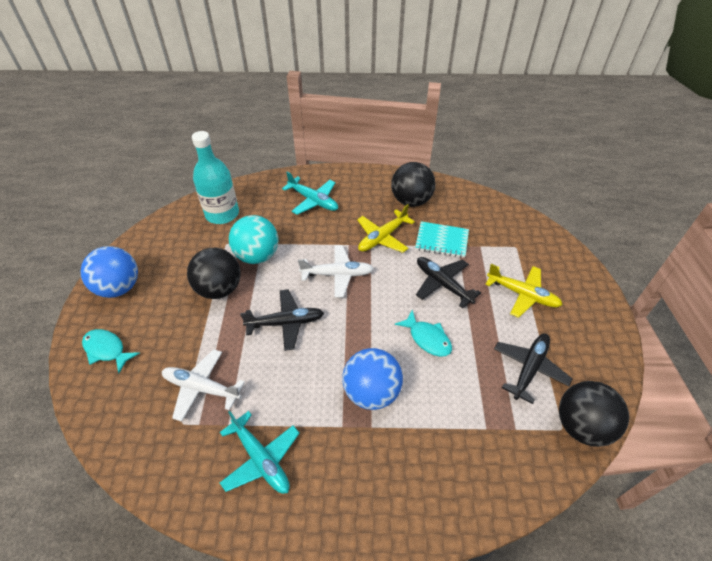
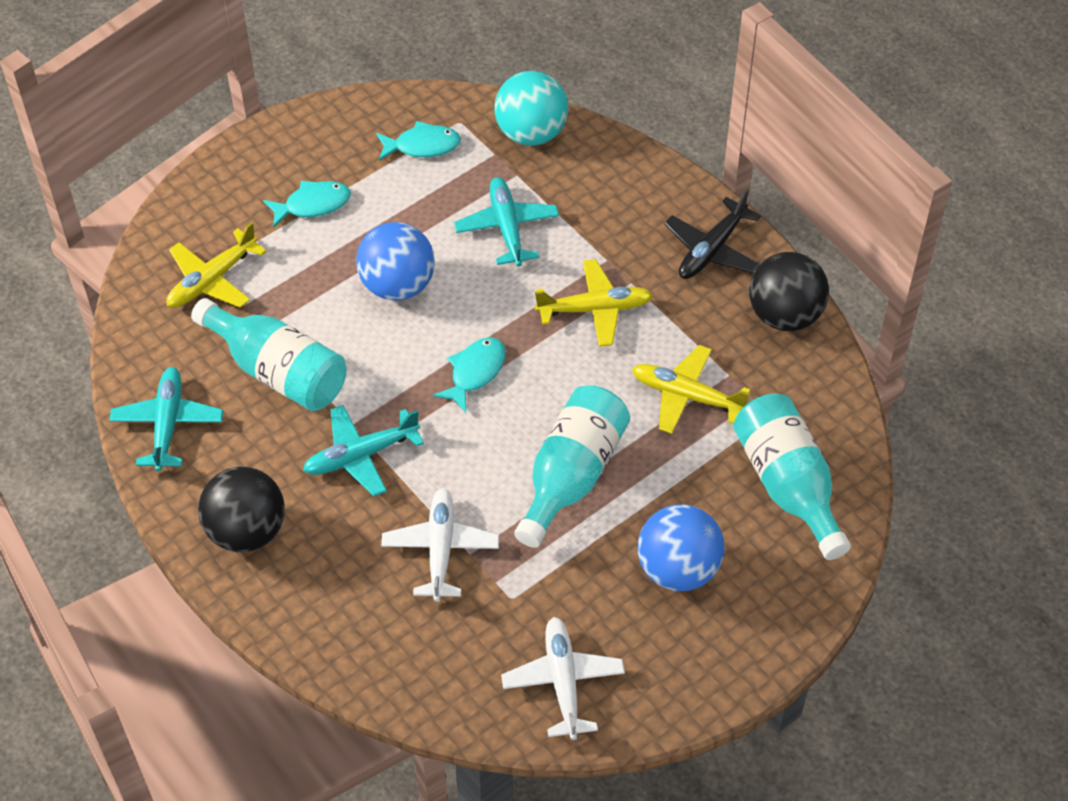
black ball: 3 -> 2
black plane: 3 -> 1
turquoise bottle: 1 -> 3
turquoise fish: 2 -> 3
turquoise notebook: 1 -> 0
turquoise plane: 2 -> 3
yellow plane: 2 -> 3

